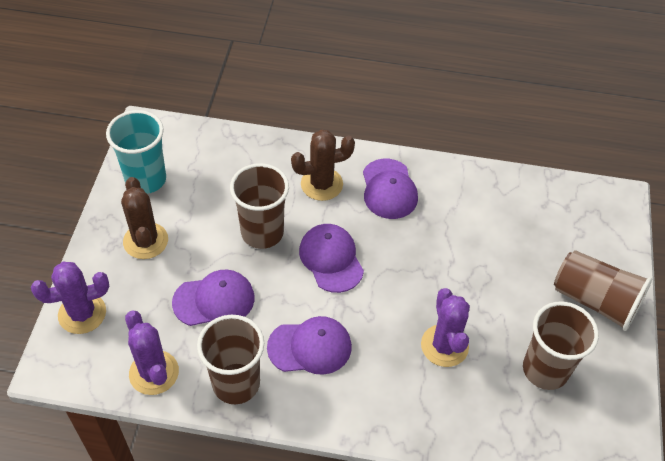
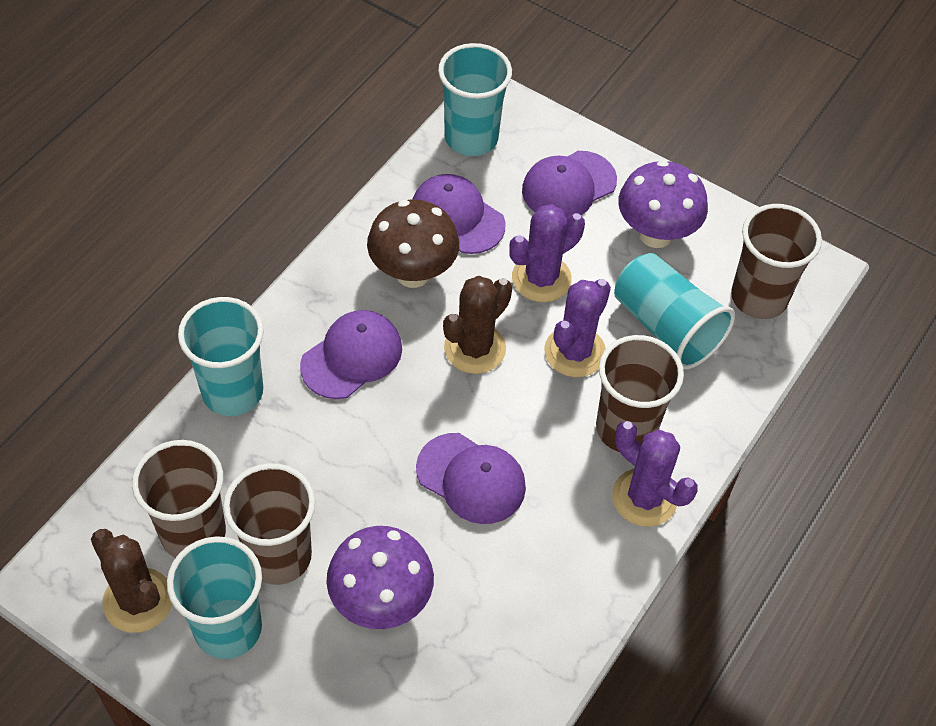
brown mushroom: 0 -> 1
purple mushroom: 0 -> 2
turquoise cup: 1 -> 4

